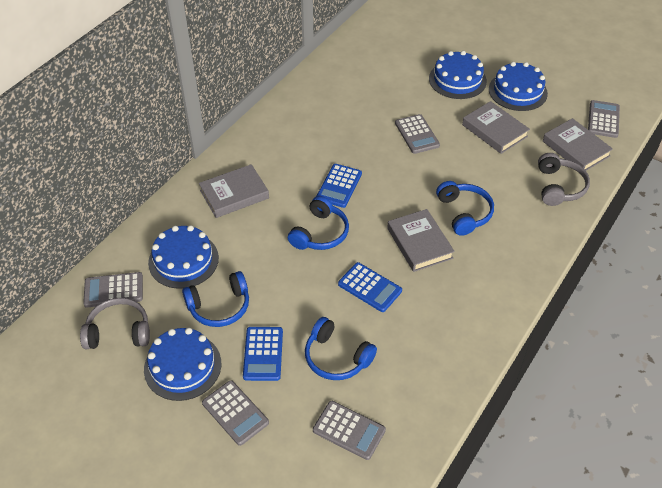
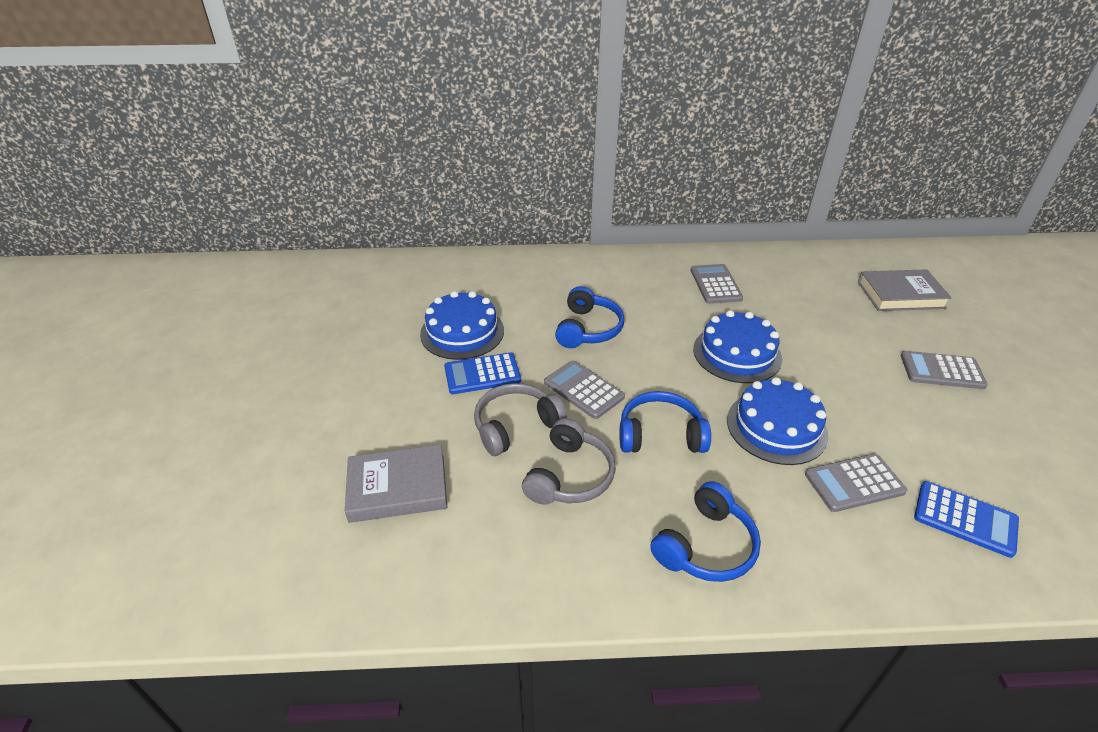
blue cake: 4 -> 3
blue calculator: 3 -> 2
blue headphones: 4 -> 3
grey book: 4 -> 2
grey calculator: 5 -> 4

